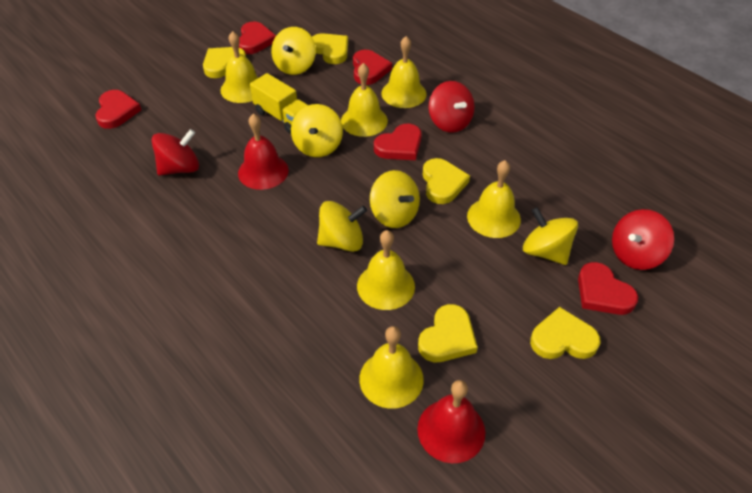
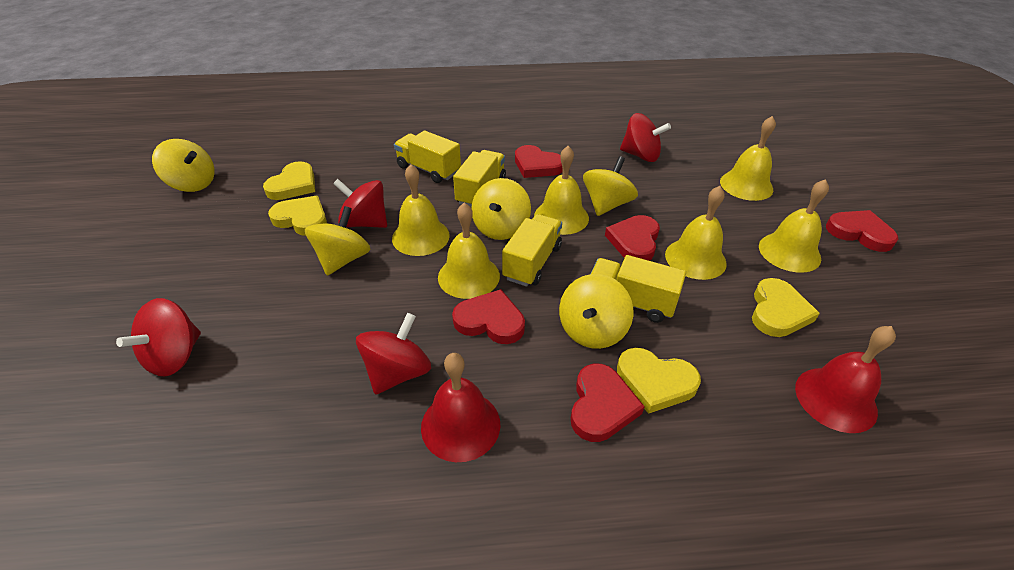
red spinning top: 3 -> 4
yellow heart: 5 -> 4
yellow truck: 1 -> 4

